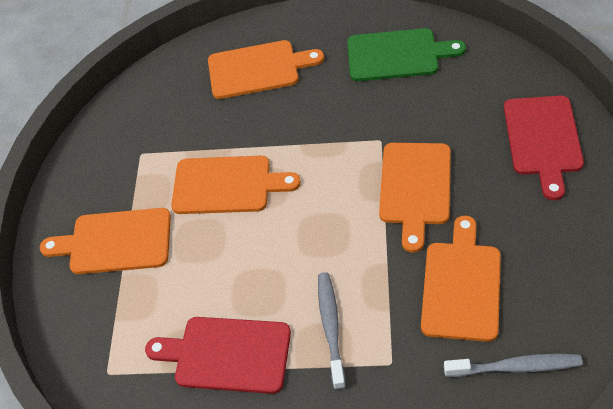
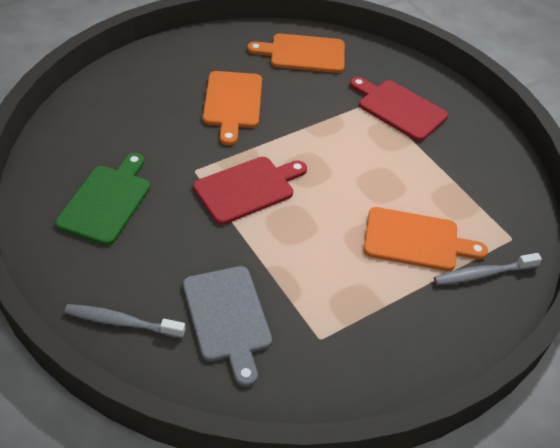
grey cutting board: 0 -> 1
orange cutting board: 5 -> 3

